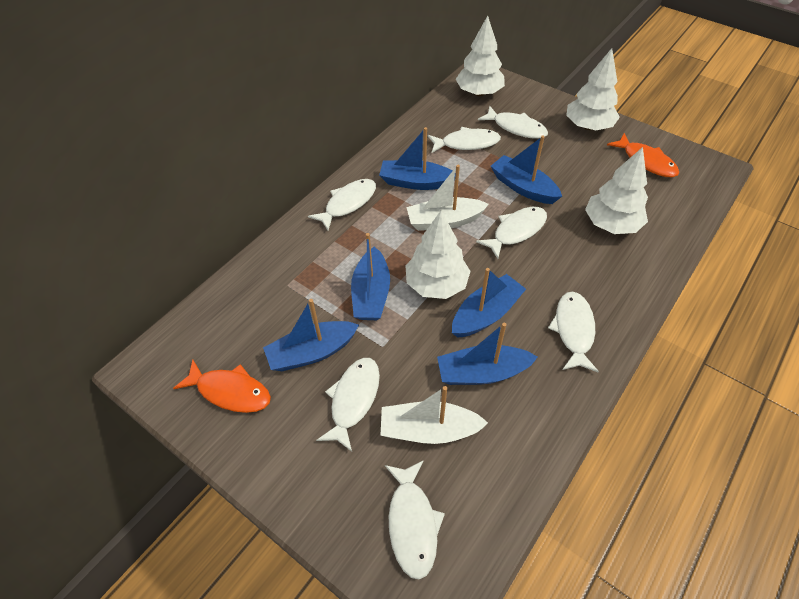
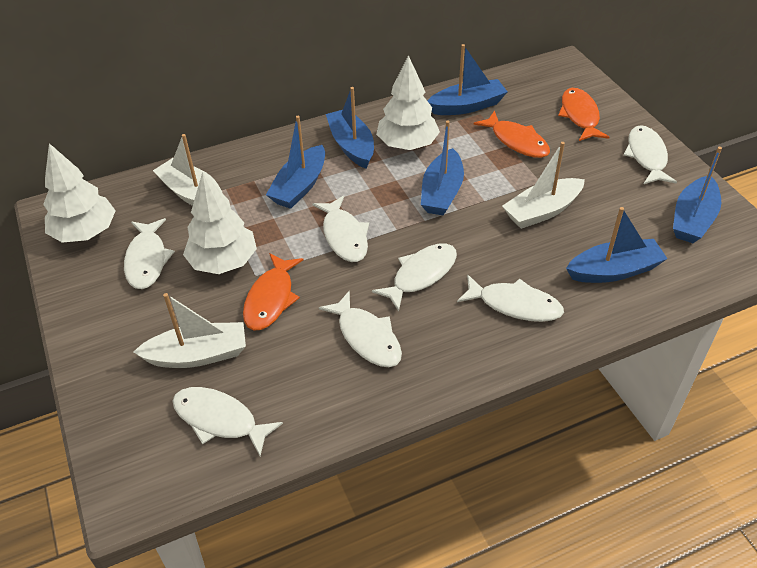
orange fish: 2 -> 3
white boat: 2 -> 3
white tree: 4 -> 3

